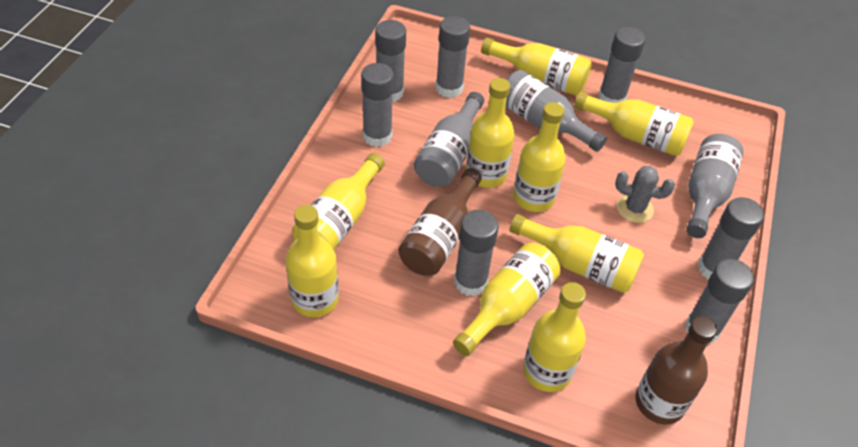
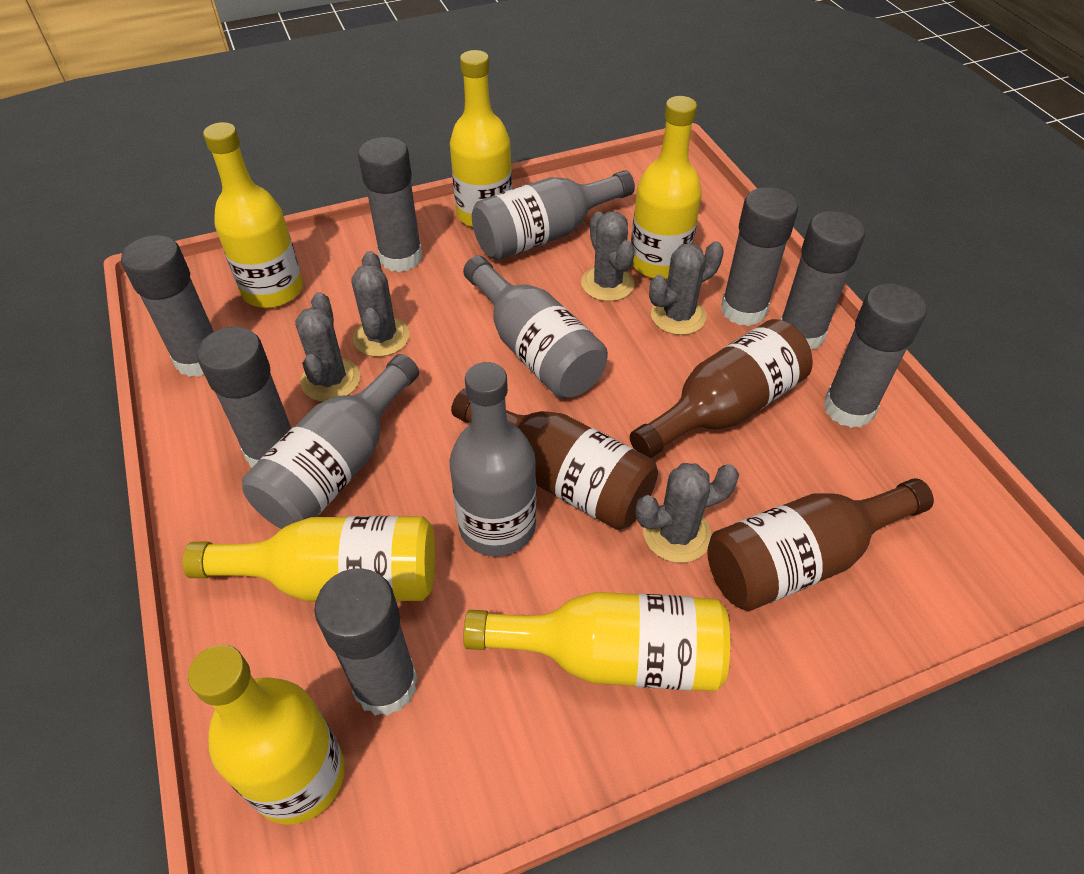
brown bottle: 2 -> 3
grey bottle: 3 -> 4
grey cactus: 1 -> 5
yellow bottle: 9 -> 6

